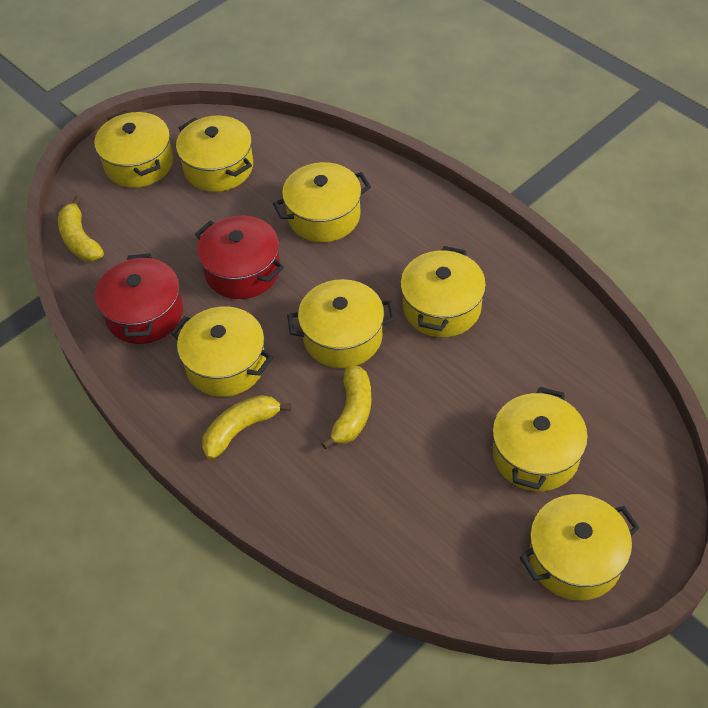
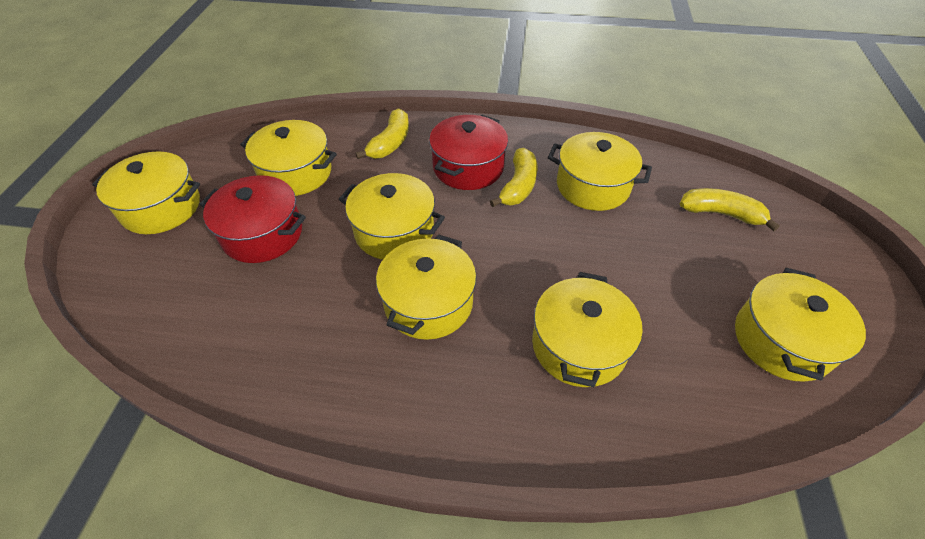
yellow pot: 8 -> 7

